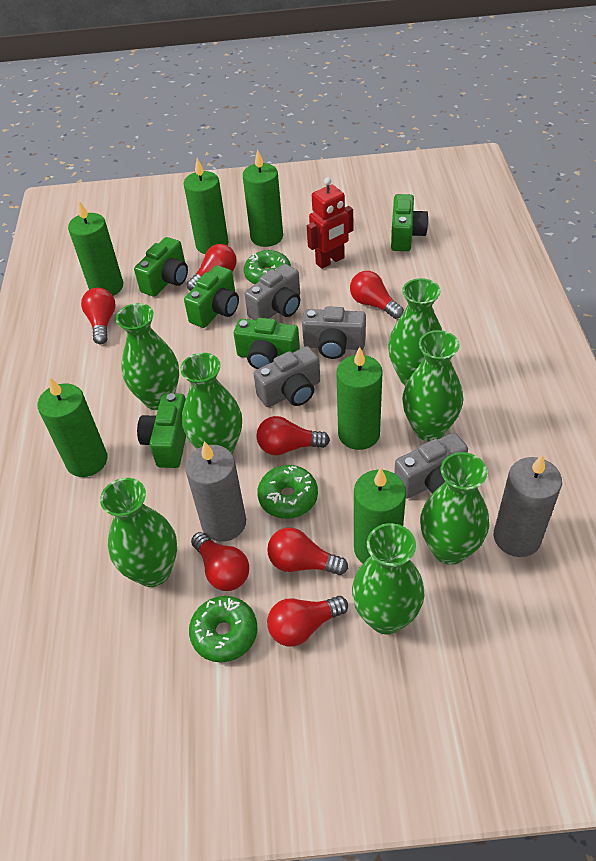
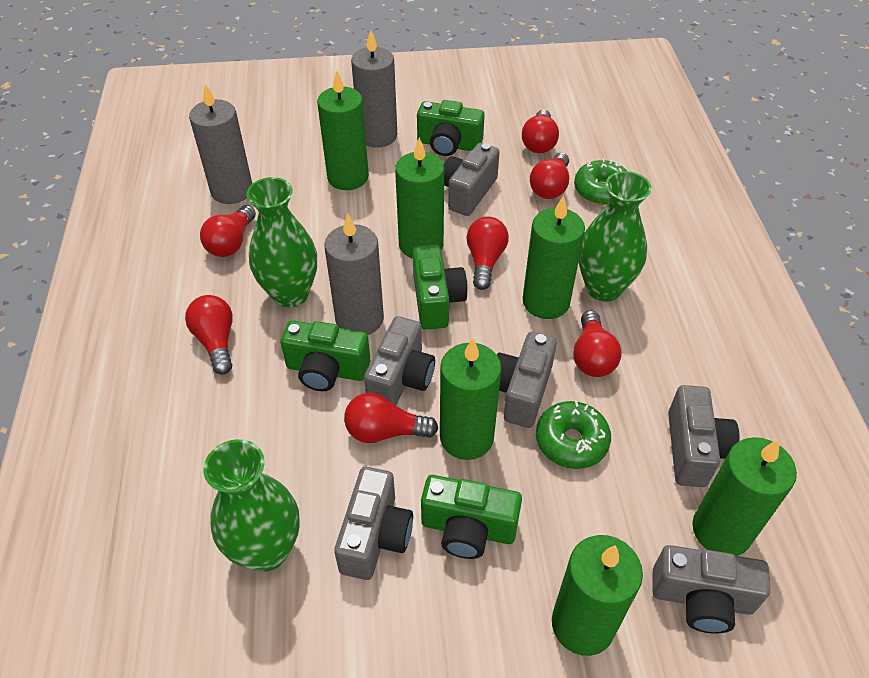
green camera: 5 -> 4
green donut: 3 -> 2
green vase: 7 -> 3
grey camera: 4 -> 6
grey candle: 2 -> 3
red robot: 1 -> 0

